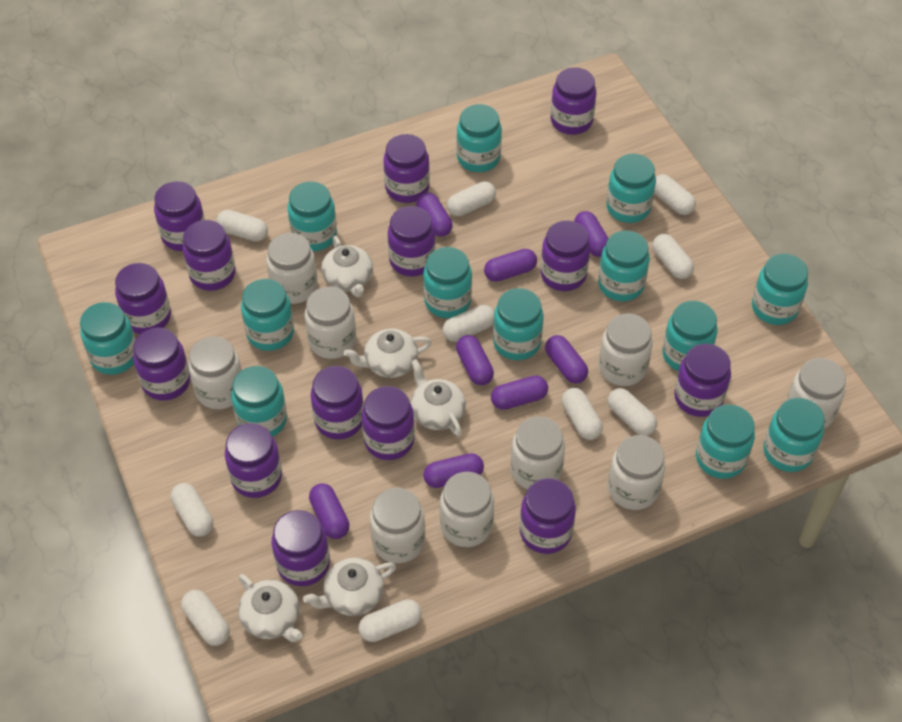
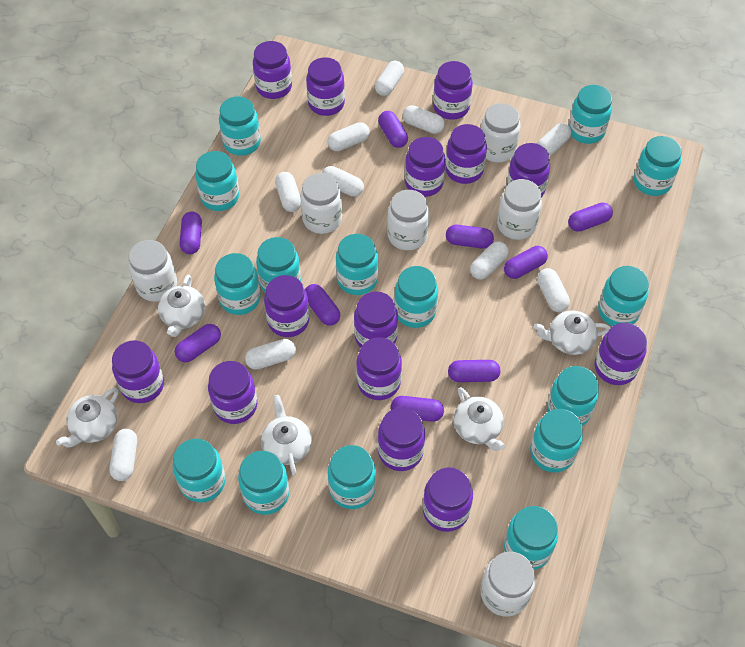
purple capsule: 8 -> 9
turquoise jar: 13 -> 15
white jar: 9 -> 6

